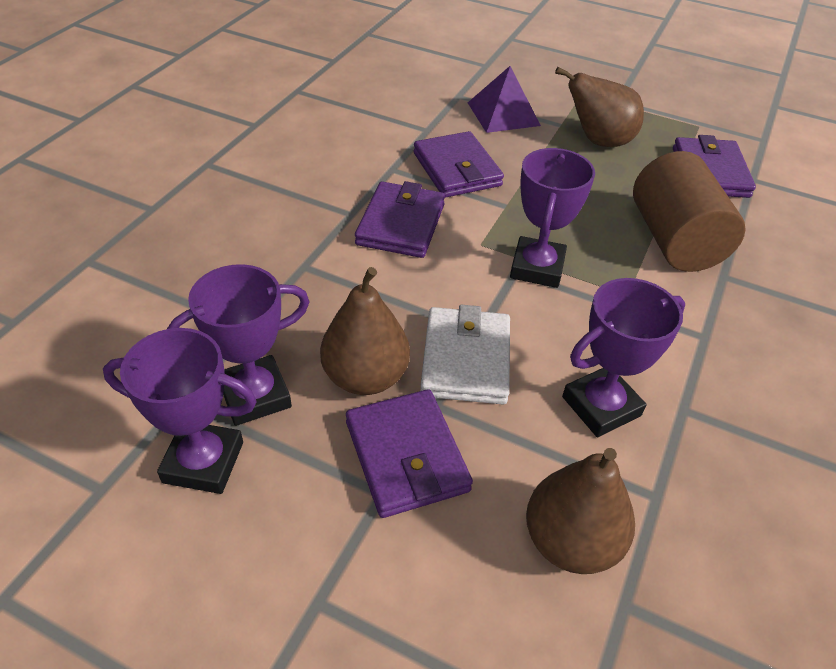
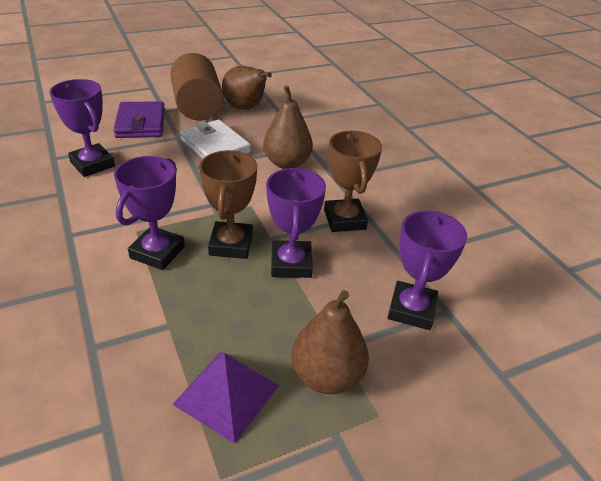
brown trophy: 0 -> 2
purple wallet: 4 -> 1

